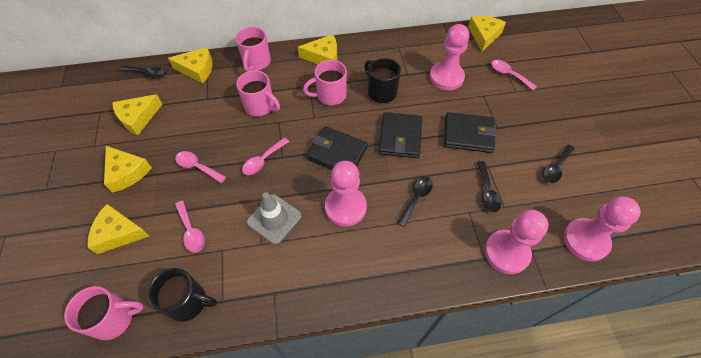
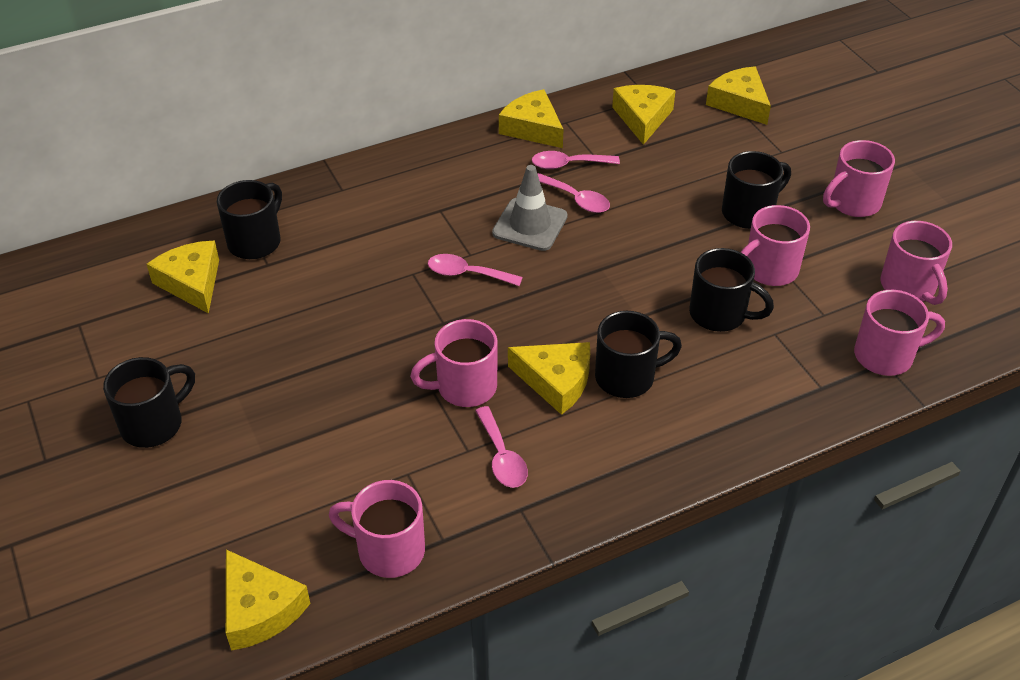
black mug: 2 -> 5
black spoon: 4 -> 0
black wallet: 3 -> 0
pink mug: 4 -> 6
pink pawn: 4 -> 0

